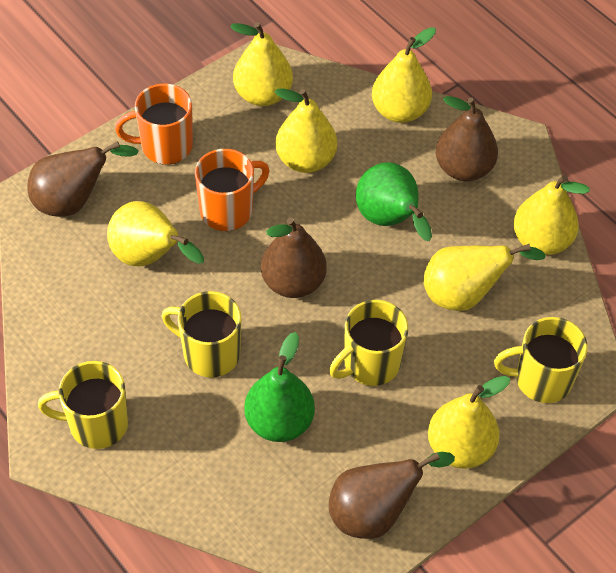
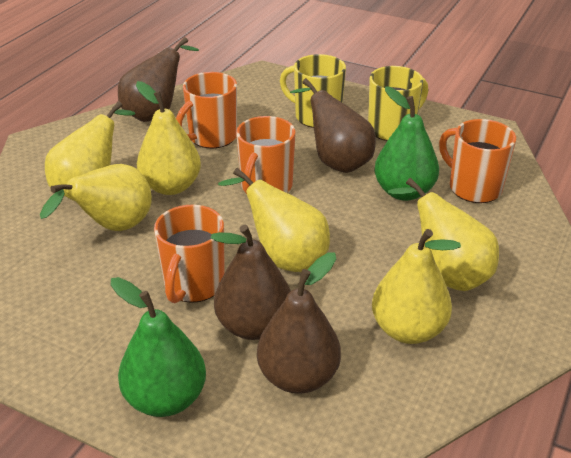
orange mug: 2 -> 4
yellow mug: 4 -> 2
yellow pear: 7 -> 6

